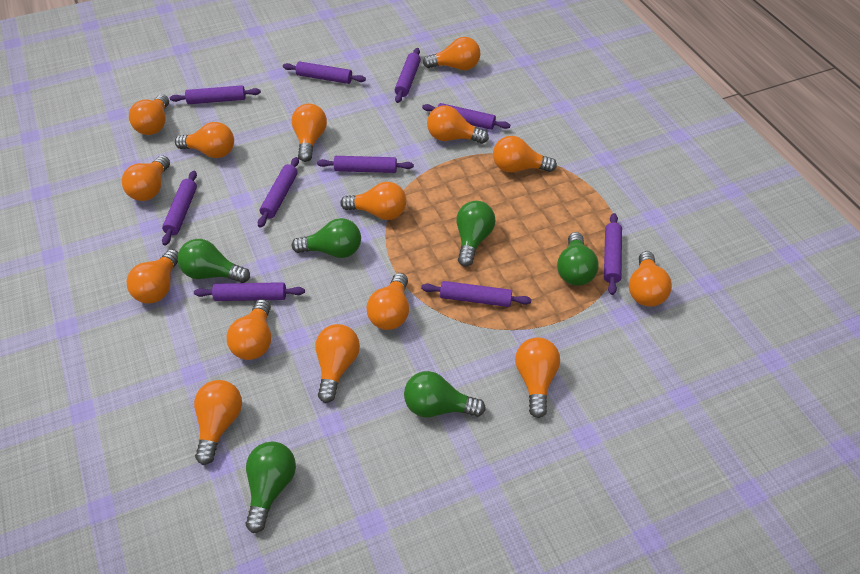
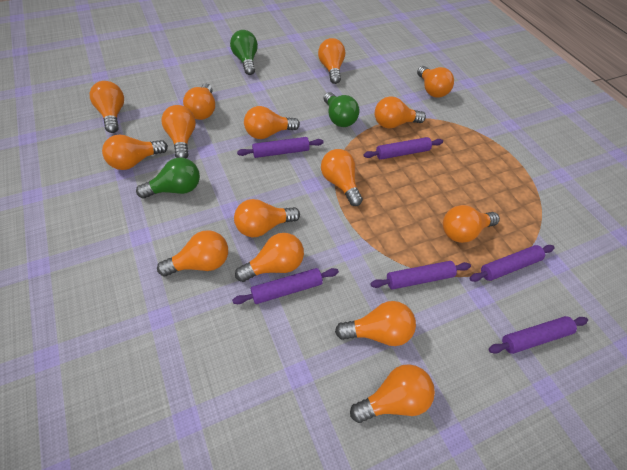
green light bulb: 6 -> 3
purple rolling pin: 10 -> 6

